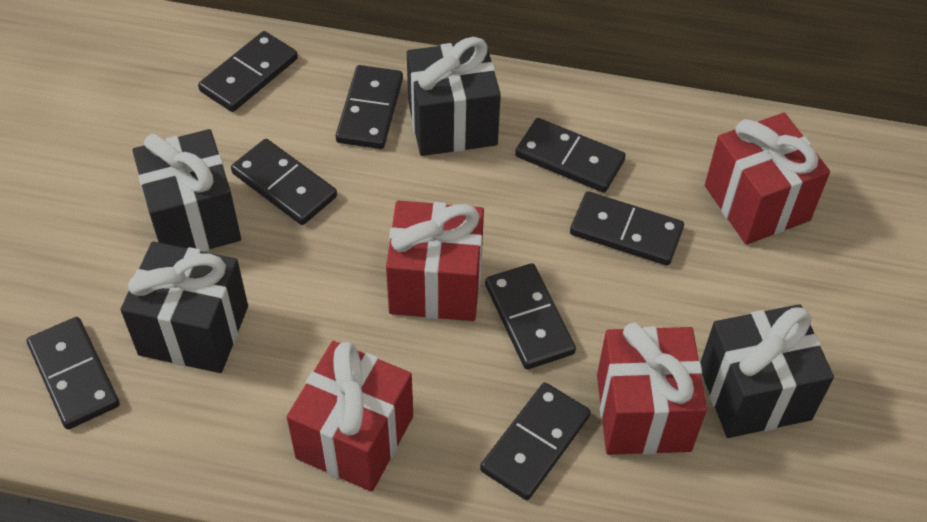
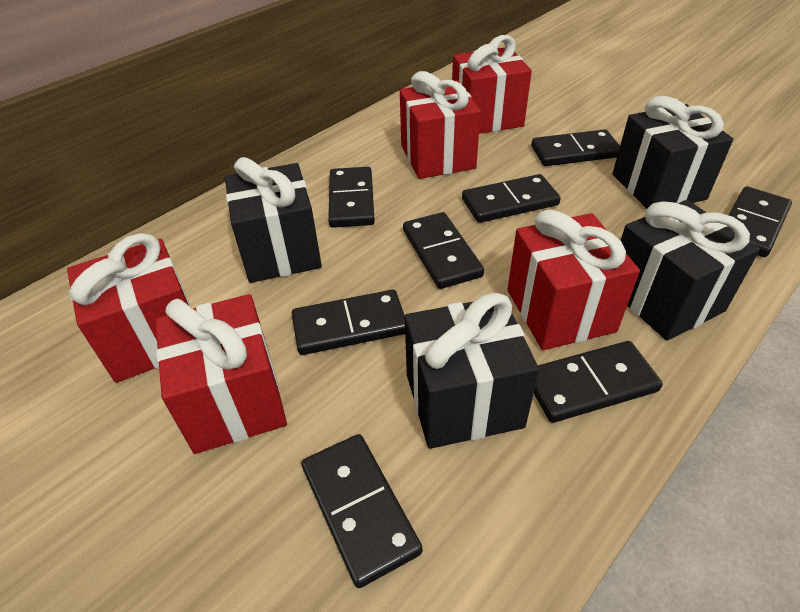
red gift: 4 -> 5

